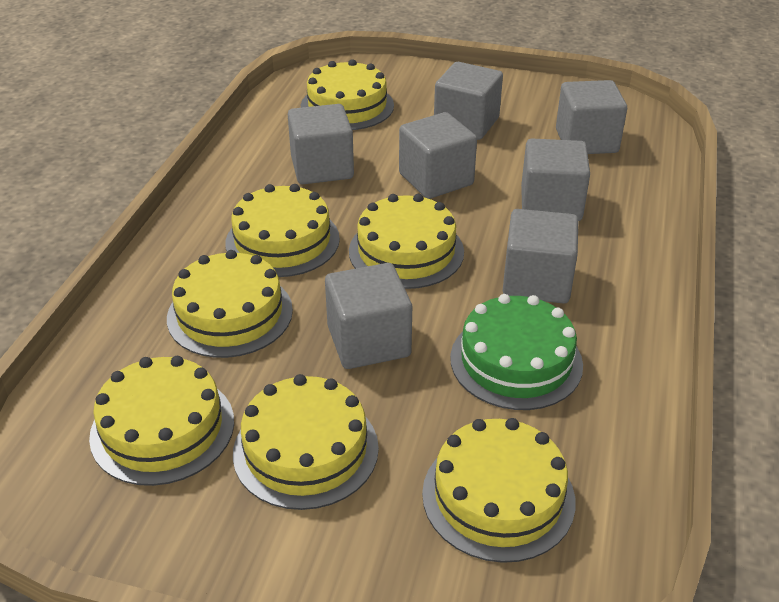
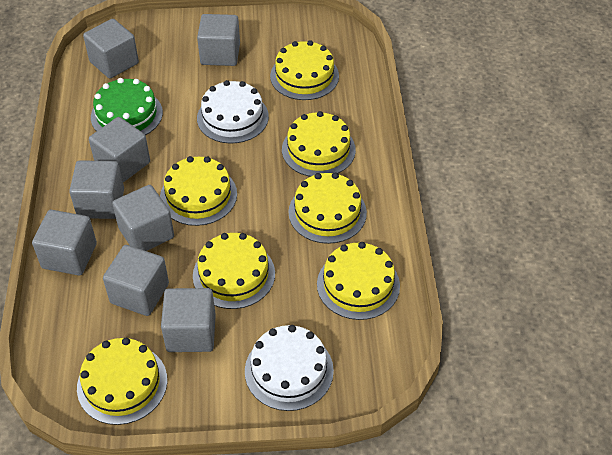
grey cube: 7 -> 8
white cake: 0 -> 2

